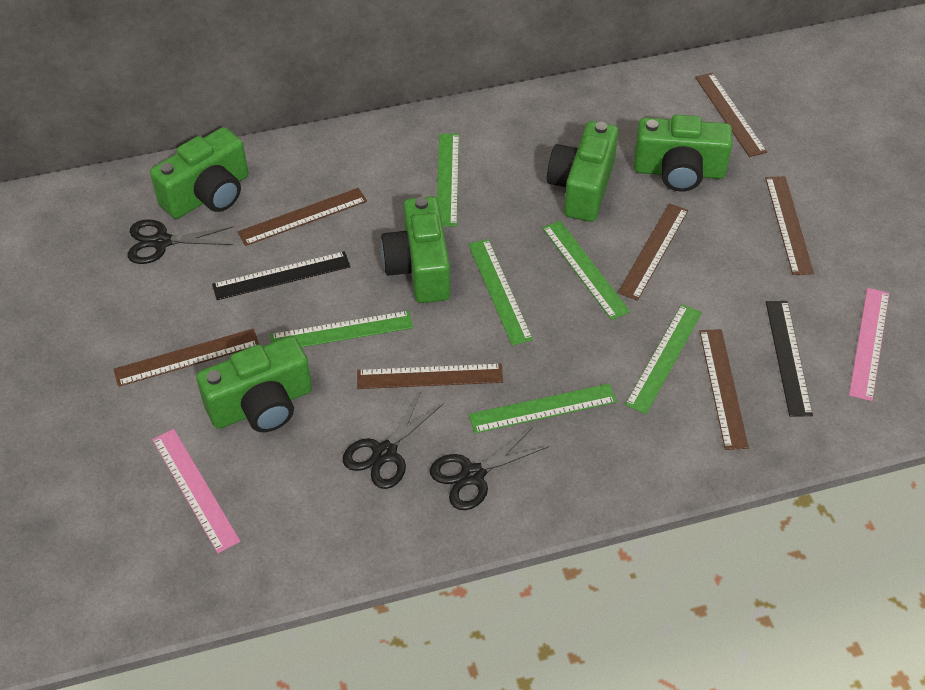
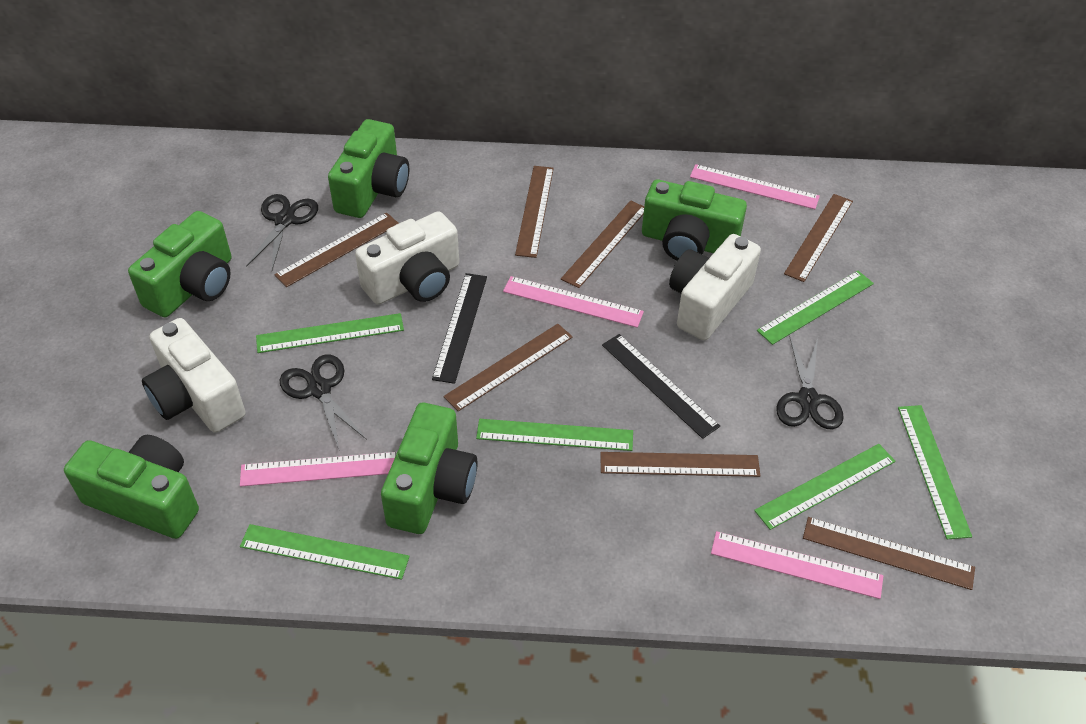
pink ruler: 2 -> 4
white camera: 0 -> 3

